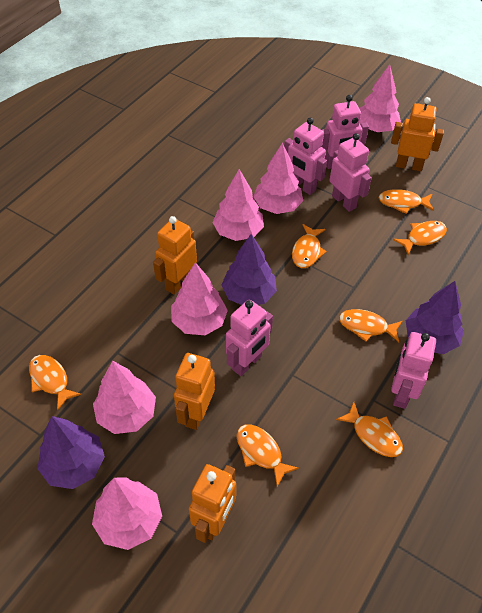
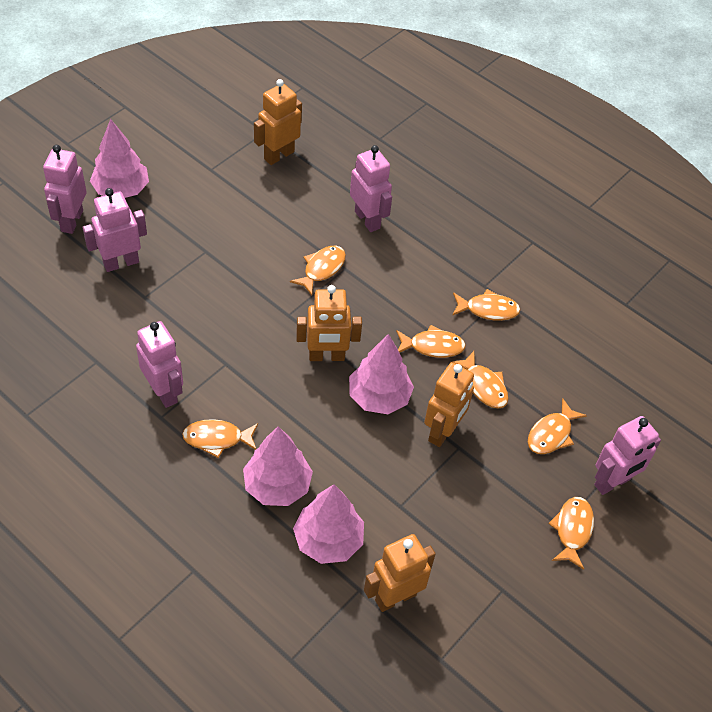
pink tree: 6 -> 4
purple tree: 3 -> 0

